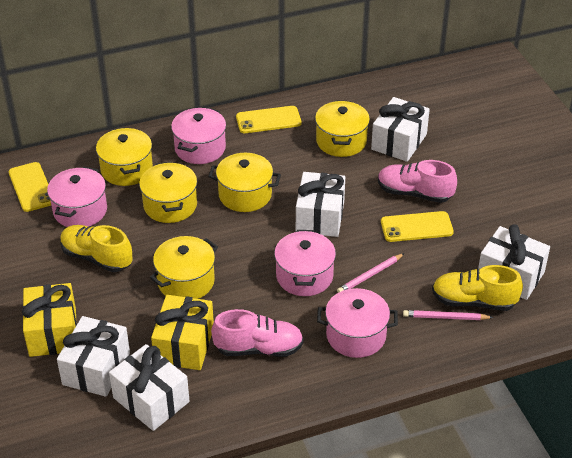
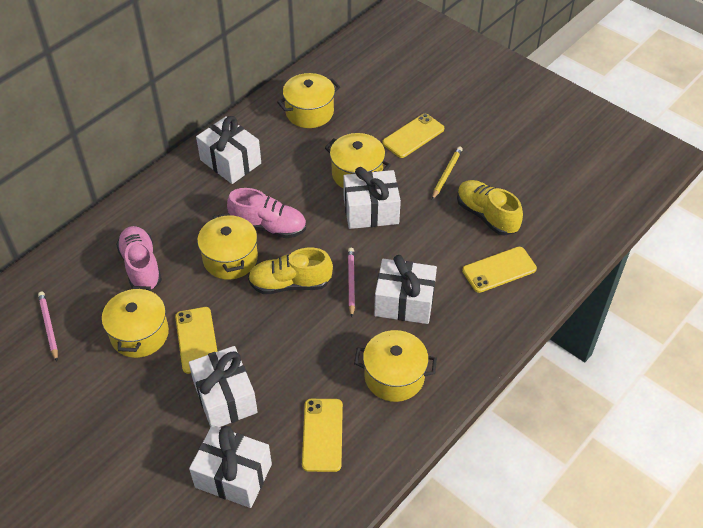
pink pot: 4 -> 0
yellow gift: 2 -> 0
yellow pencil: 0 -> 1
yellow phone: 3 -> 4

